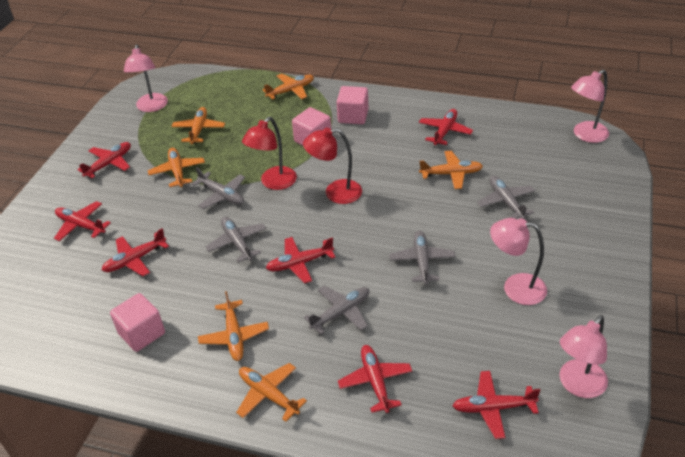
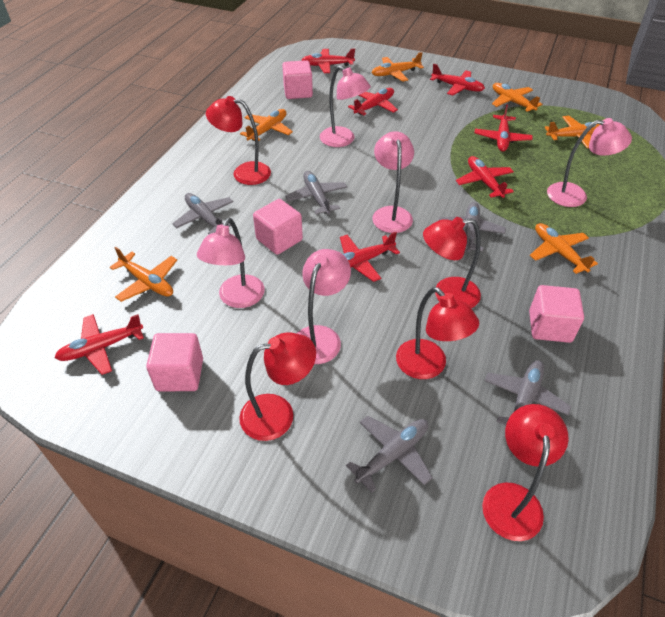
pink cube: 3 -> 4
pink lamp: 4 -> 5
red lamp: 2 -> 5

